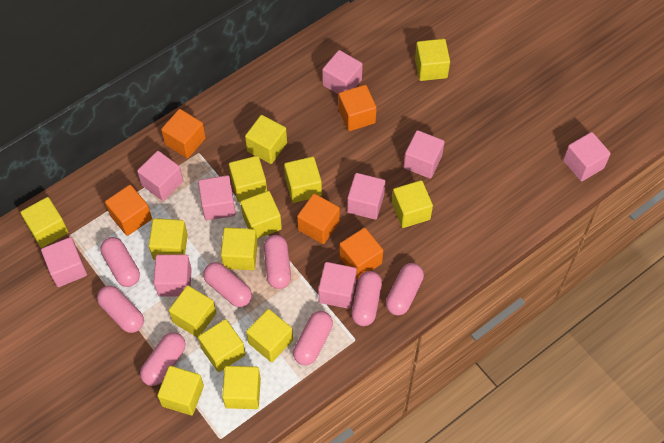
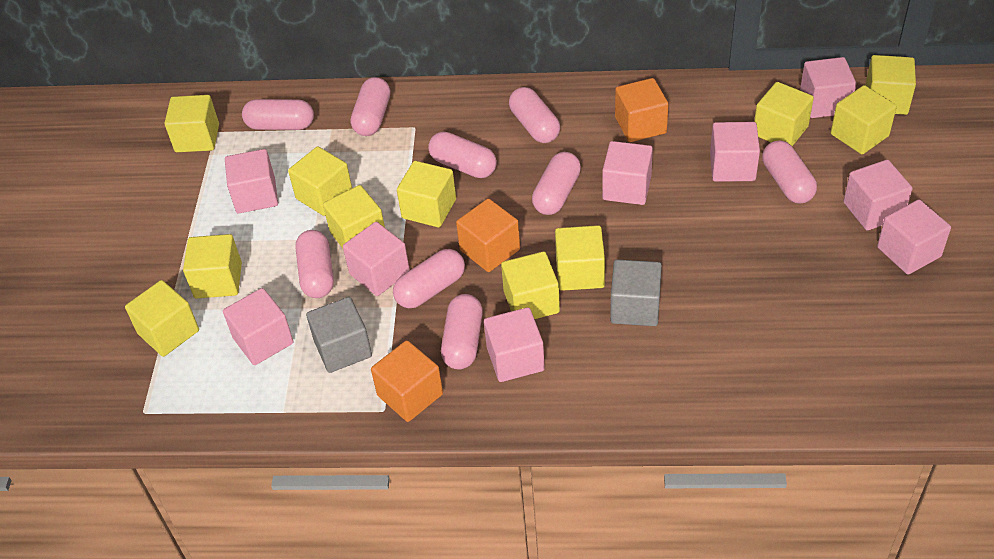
grey cube: 0 -> 2
orange cube: 5 -> 3
pink capsule: 8 -> 9
yellow cube: 14 -> 11

